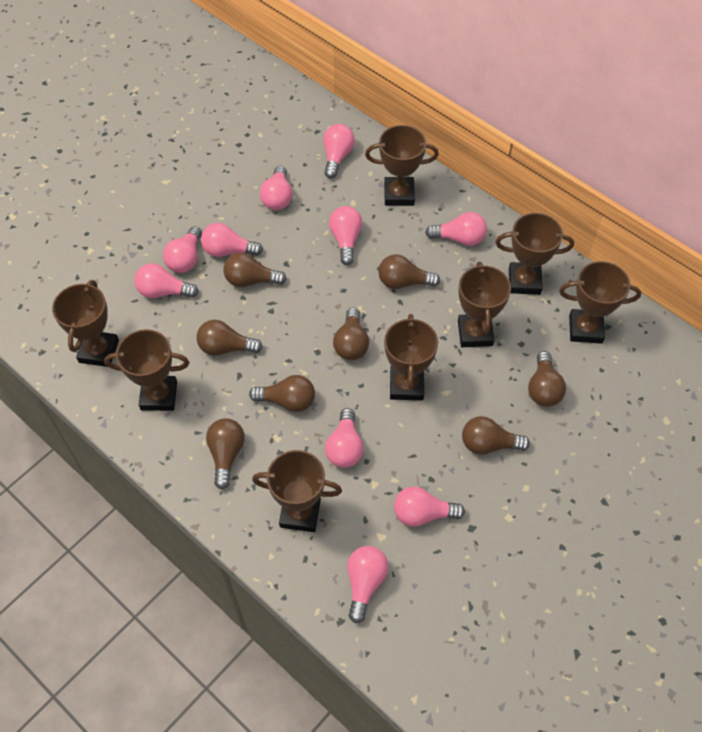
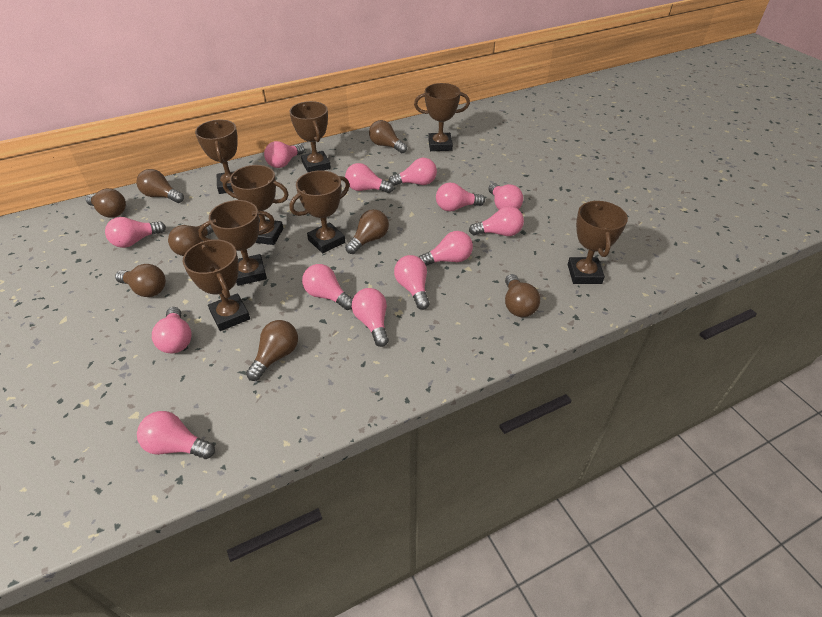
pink light bulb: 10 -> 13

